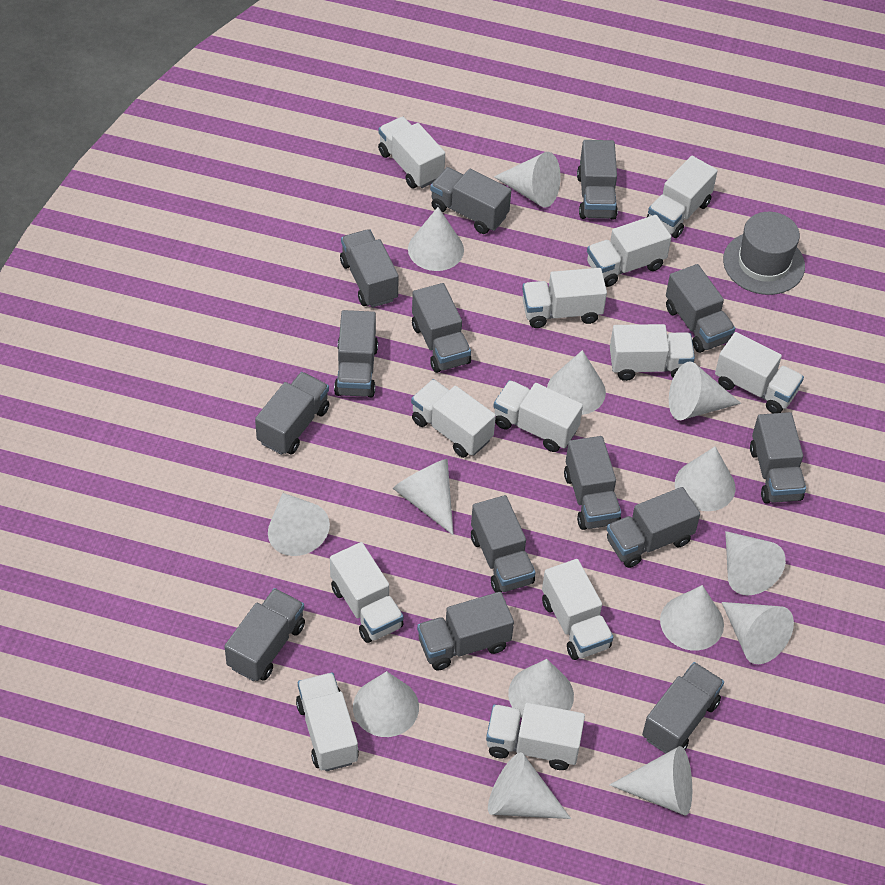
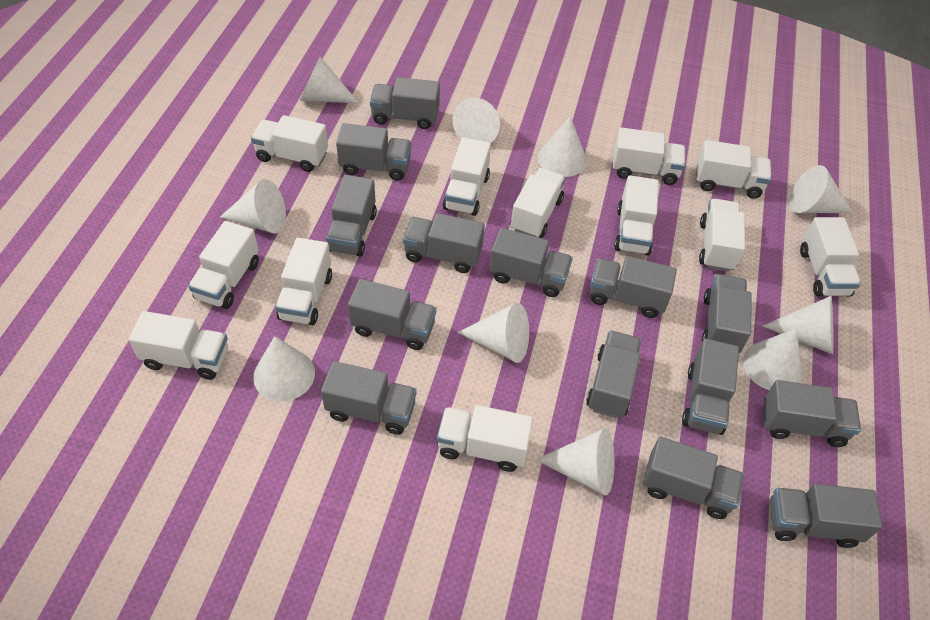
grey hat: 1 -> 0
white cone: 14 -> 10

